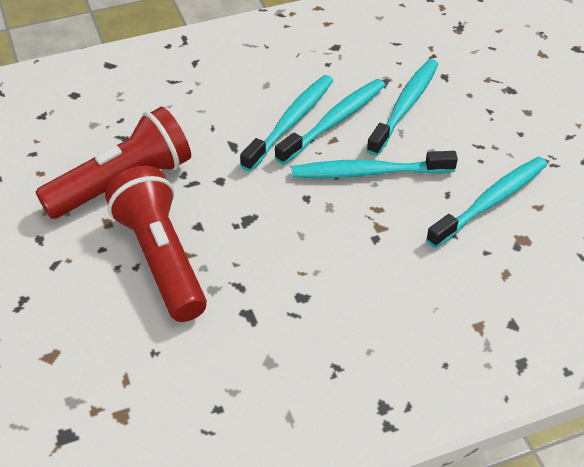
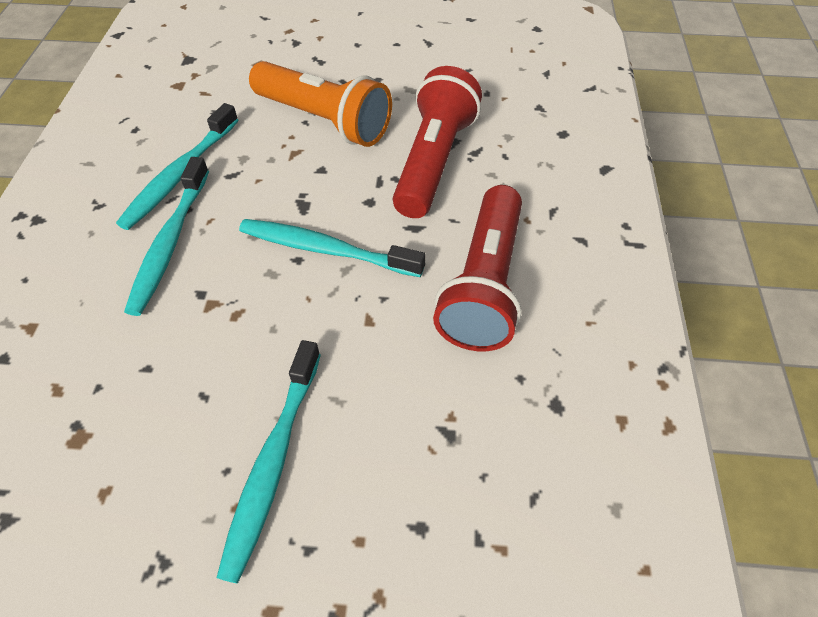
orange flashlight: 0 -> 1
turquoise toothbrush: 5 -> 4

